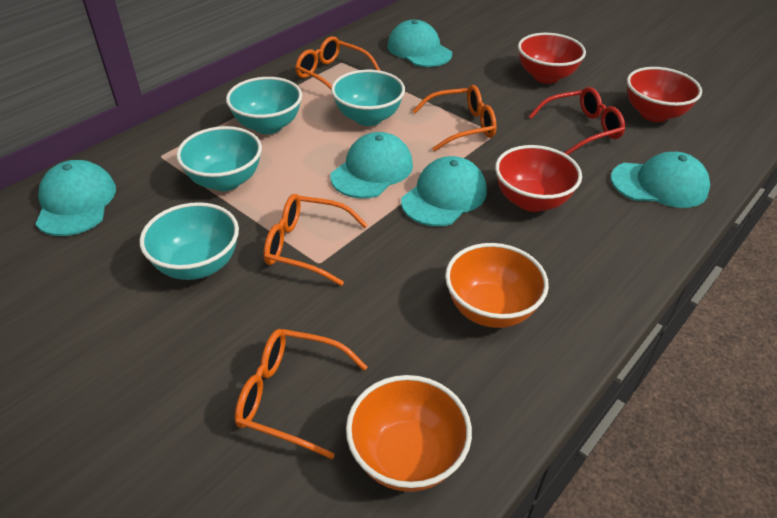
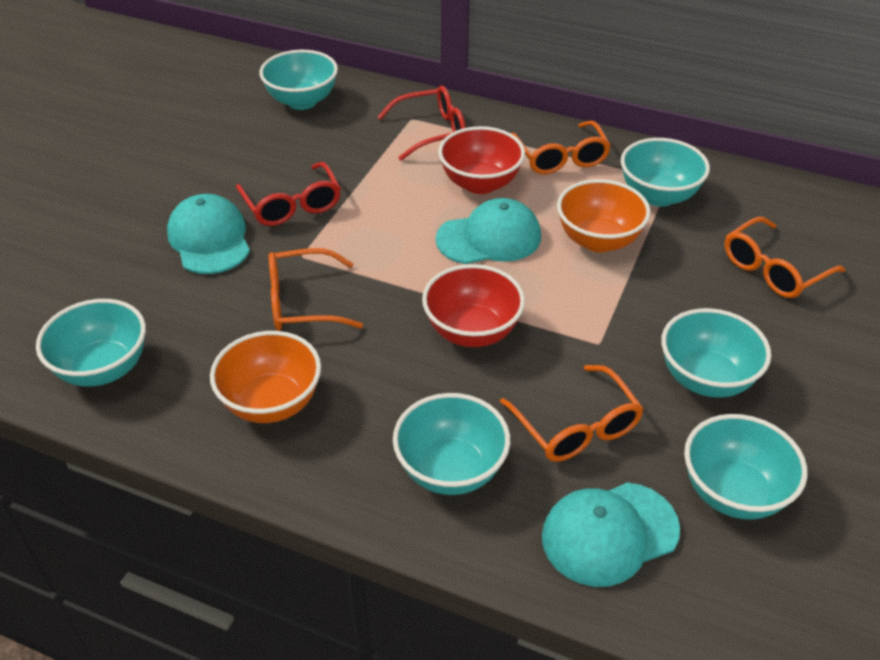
red bowl: 3 -> 2
red glasses: 1 -> 2
turquoise bowl: 4 -> 6
turquoise cap: 5 -> 3

